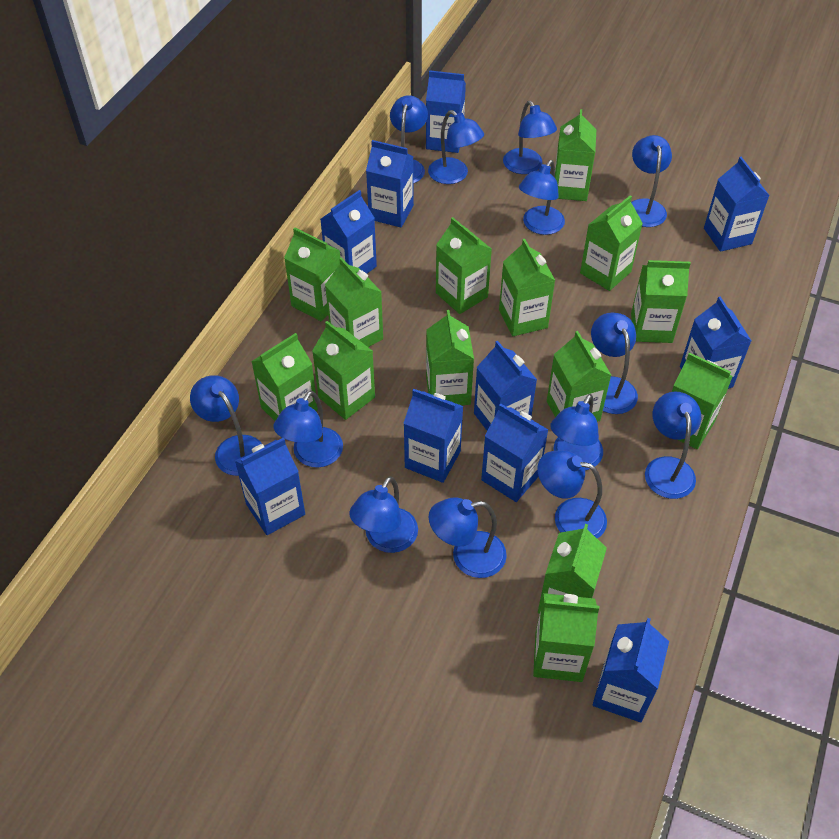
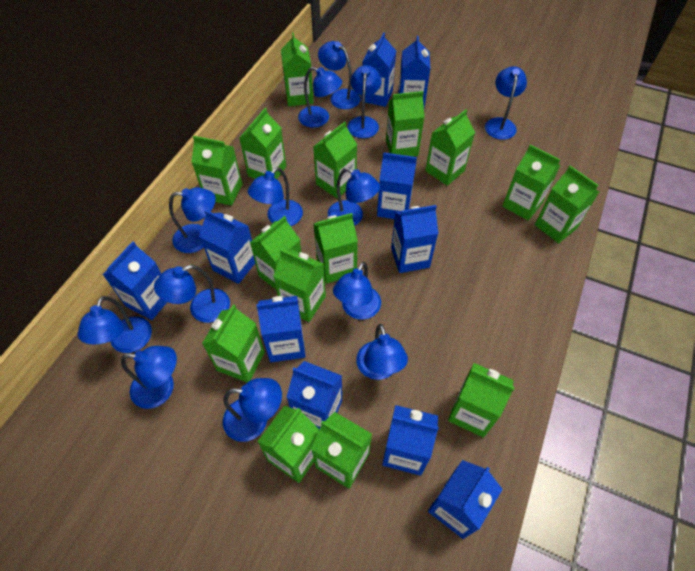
green carton: 14 -> 15

